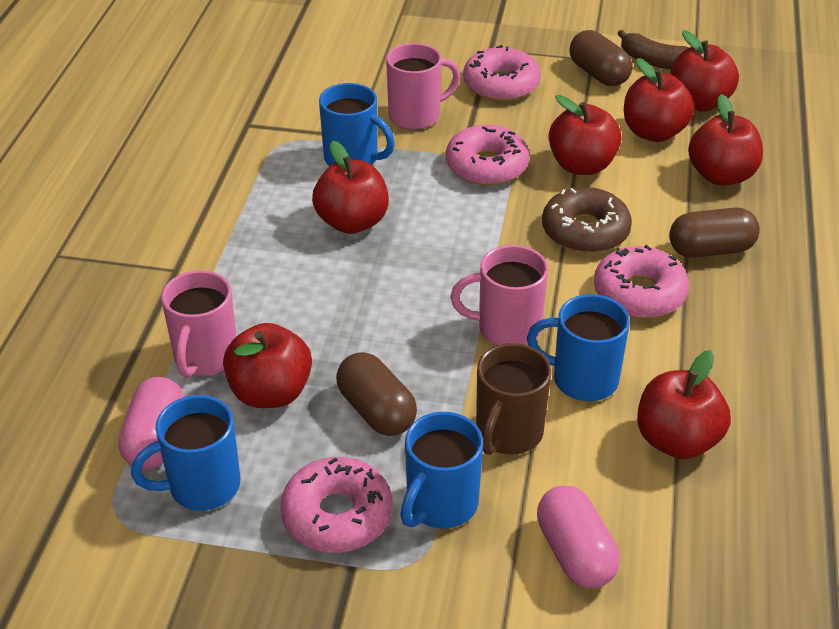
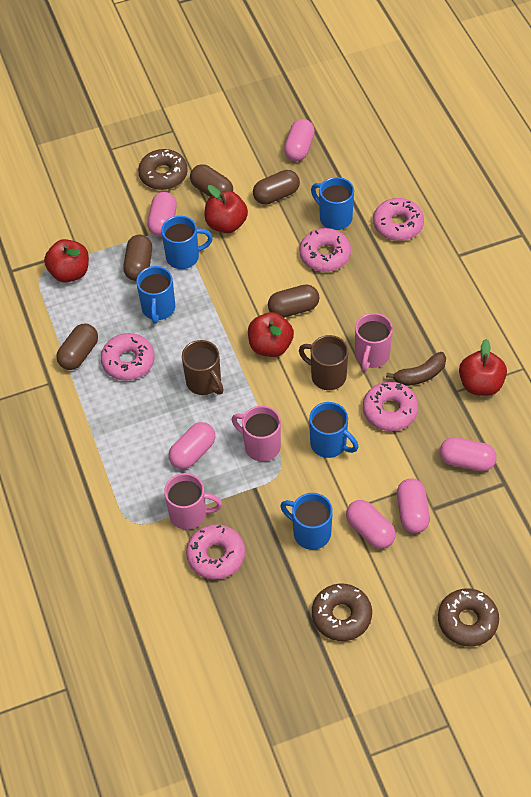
blue mug: 4 -> 5
brown capsule: 3 -> 5
brown donut: 1 -> 3
brown mug: 1 -> 2
pink capsule: 2 -> 6
pink donut: 4 -> 5
red apple: 7 -> 4

